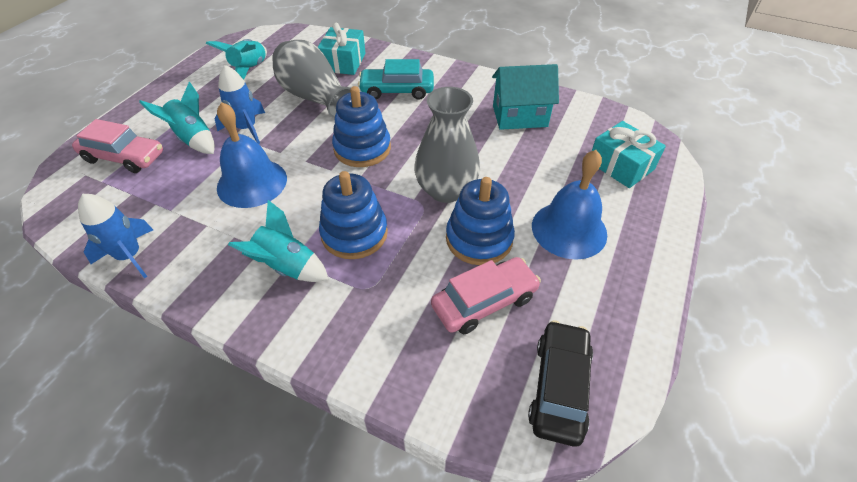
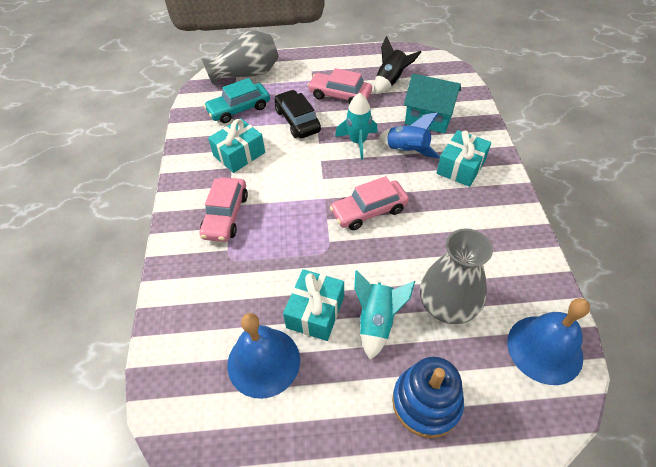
black rocket: 0 -> 1
blue rocket: 2 -> 1
blue stacking toy: 3 -> 1
pink car: 2 -> 3
turquoise gift: 2 -> 3
turquoise rocket: 3 -> 2

